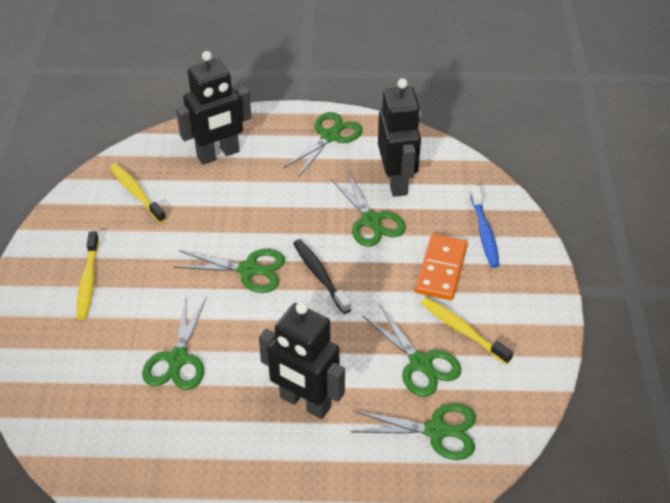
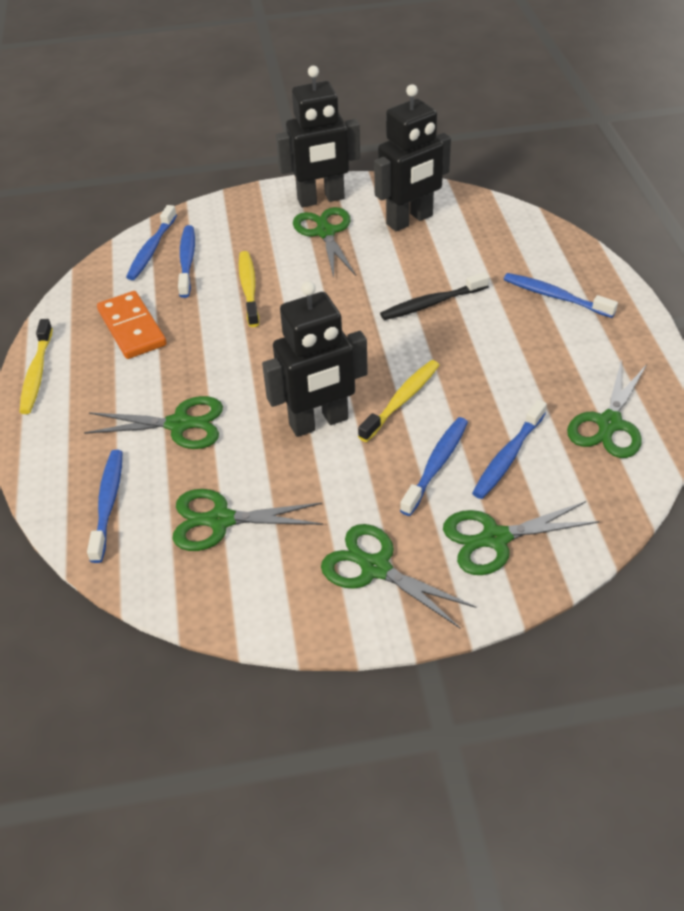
blue toothbrush: 1 -> 6

